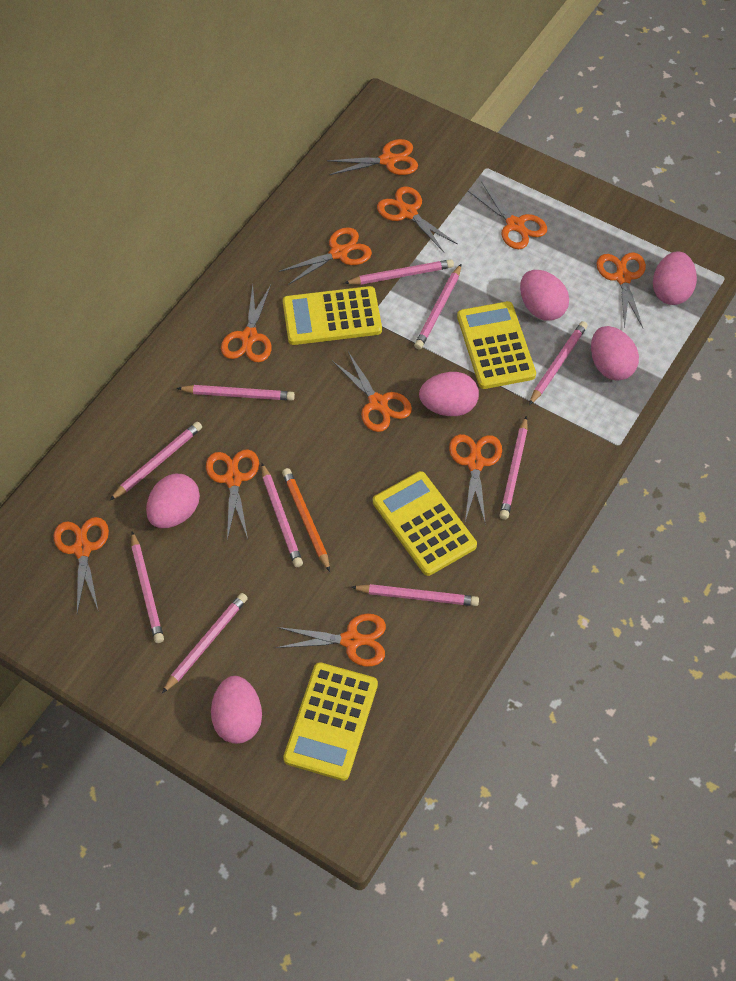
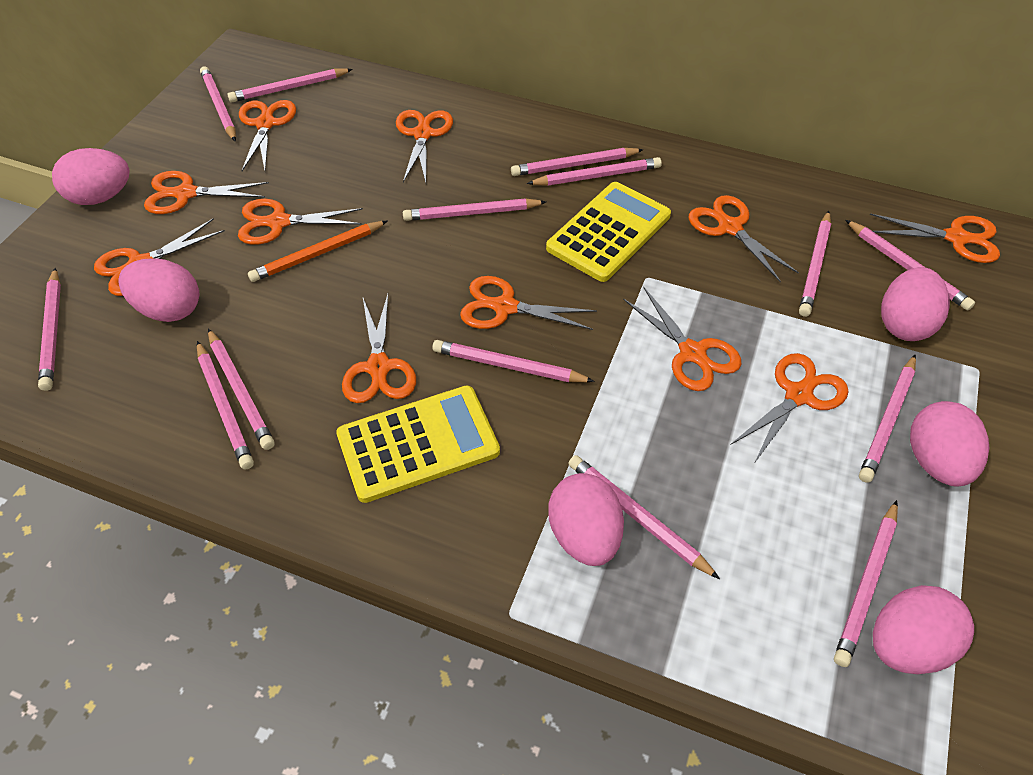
pink pencil: 10 -> 14
yellow calculator: 4 -> 2

